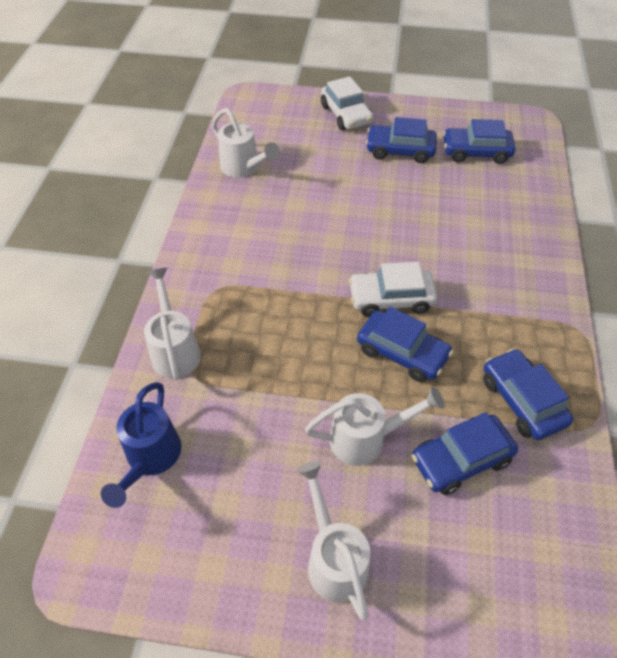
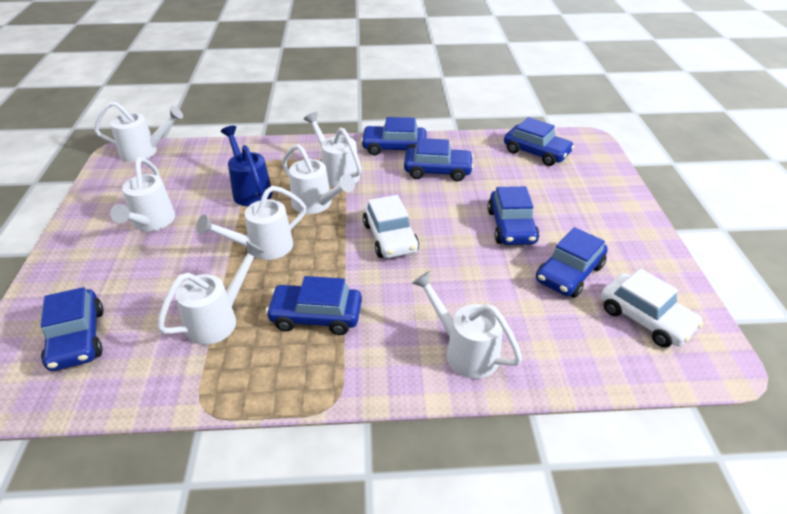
blue car: 5 -> 7
white watering can: 4 -> 7

